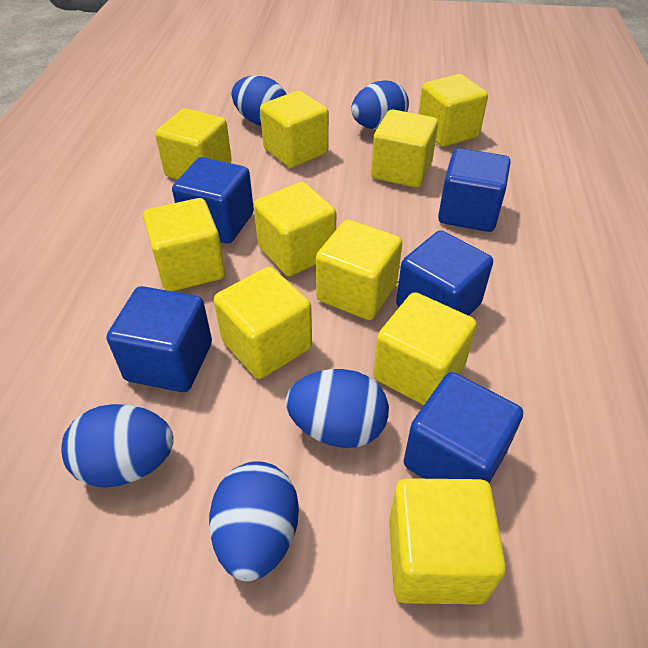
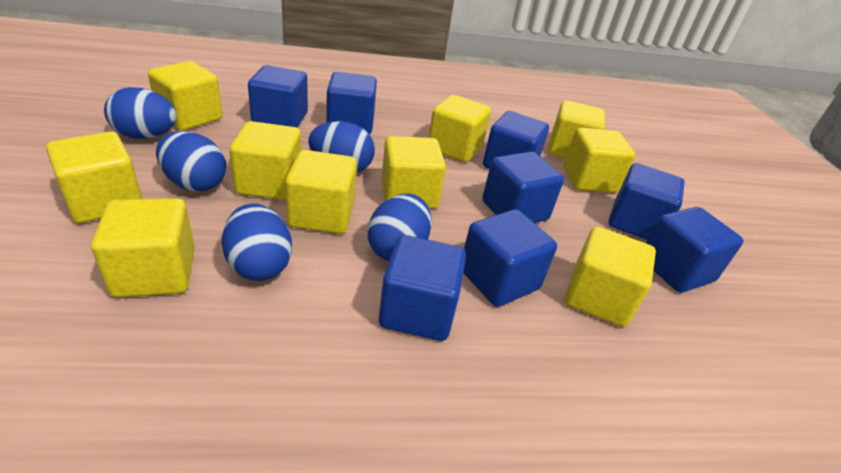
blue cube: 5 -> 8

